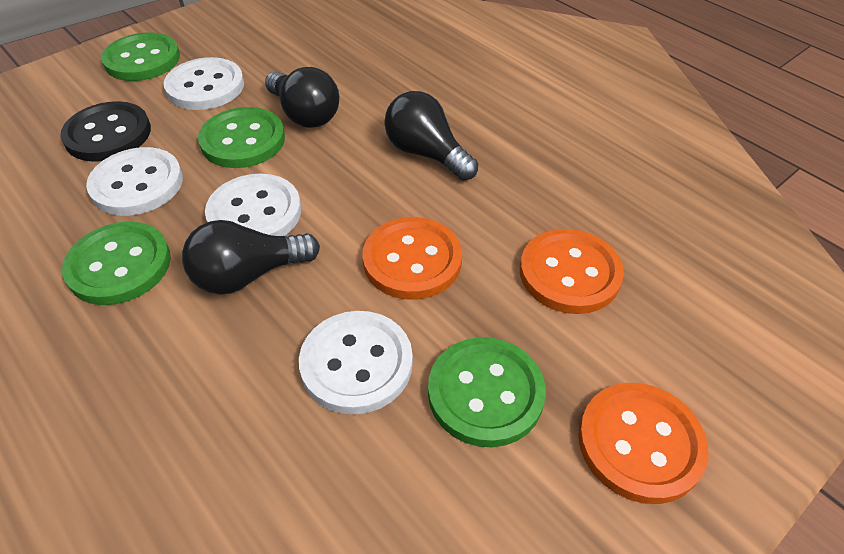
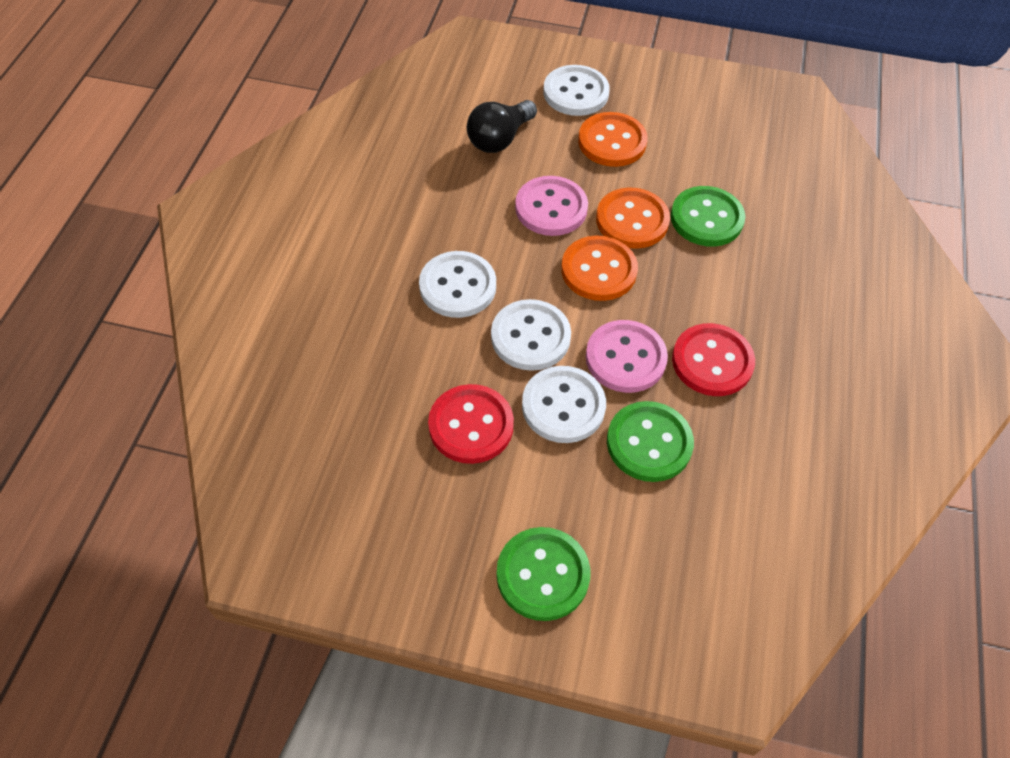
black button: 1 -> 0
black light bulb: 3 -> 1
green button: 4 -> 3
pink button: 0 -> 2
red button: 0 -> 2

